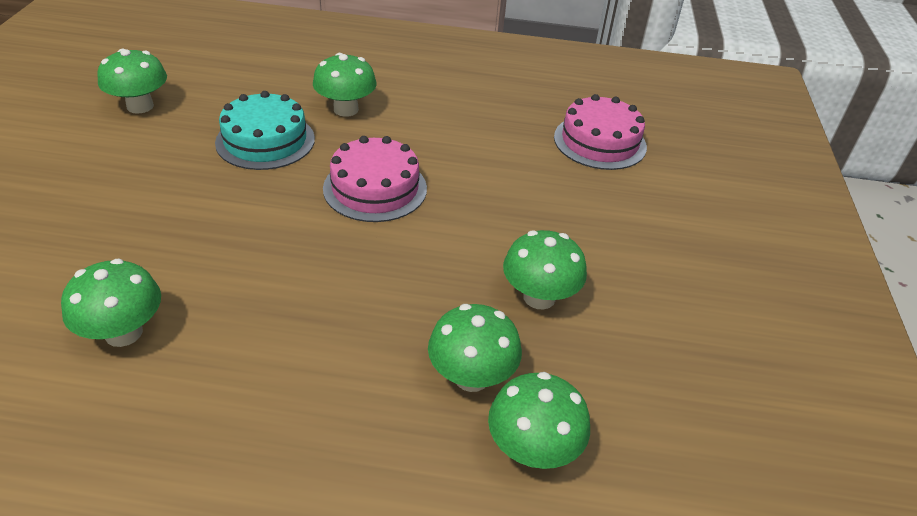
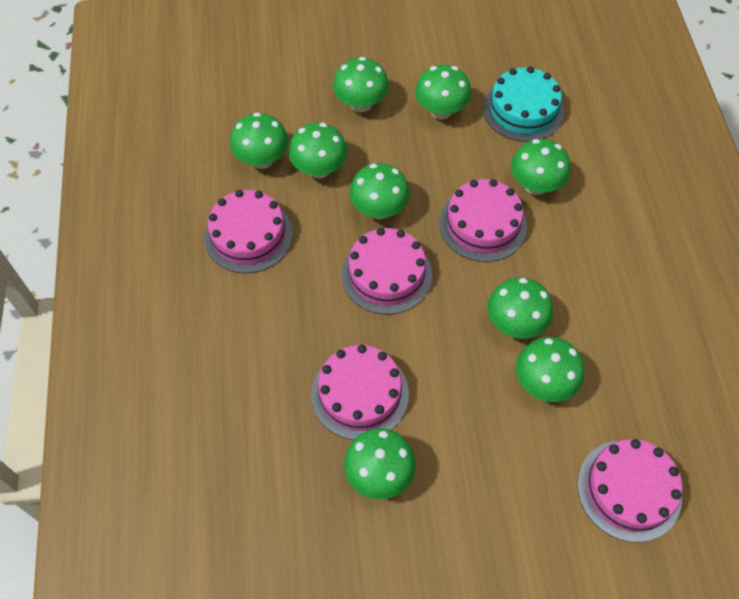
green mushroom: 6 -> 9
pink cake: 2 -> 5

